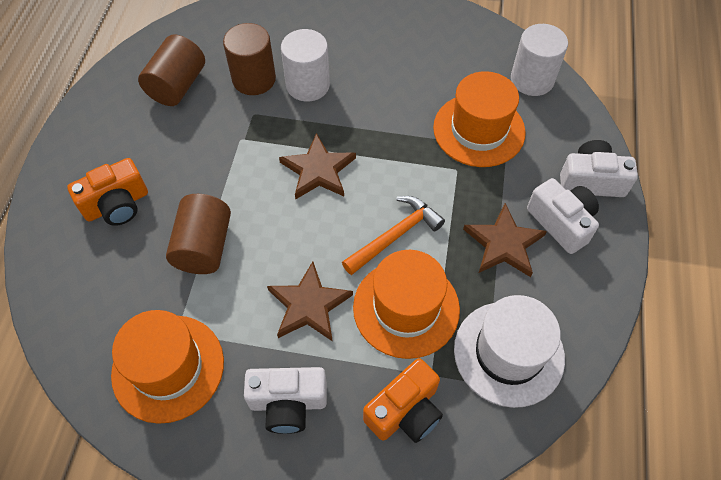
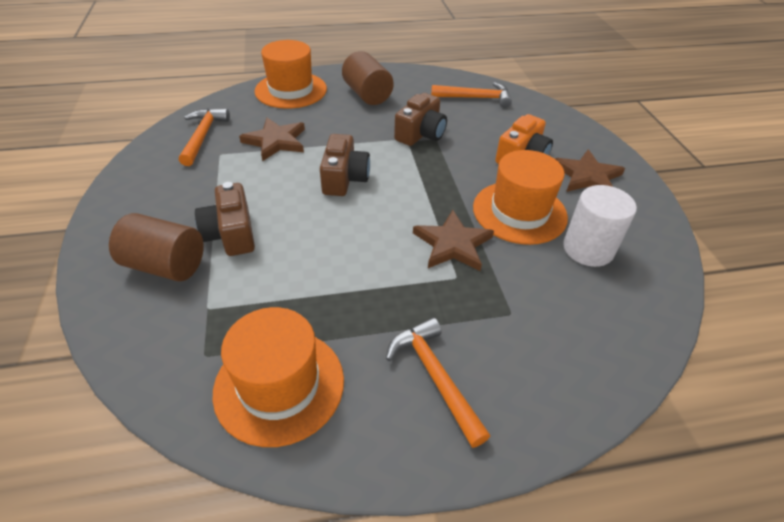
brown camera: 0 -> 3
brown cylinder: 3 -> 2
orange camera: 2 -> 1
orange hammer: 1 -> 3
white camera: 3 -> 0
white cylinder: 2 -> 1
white hat: 1 -> 0

